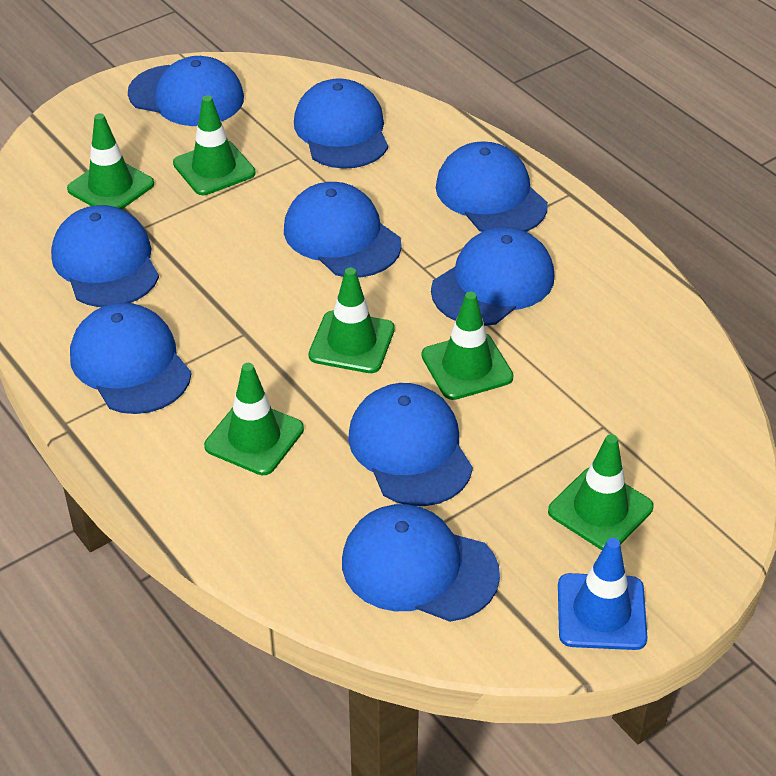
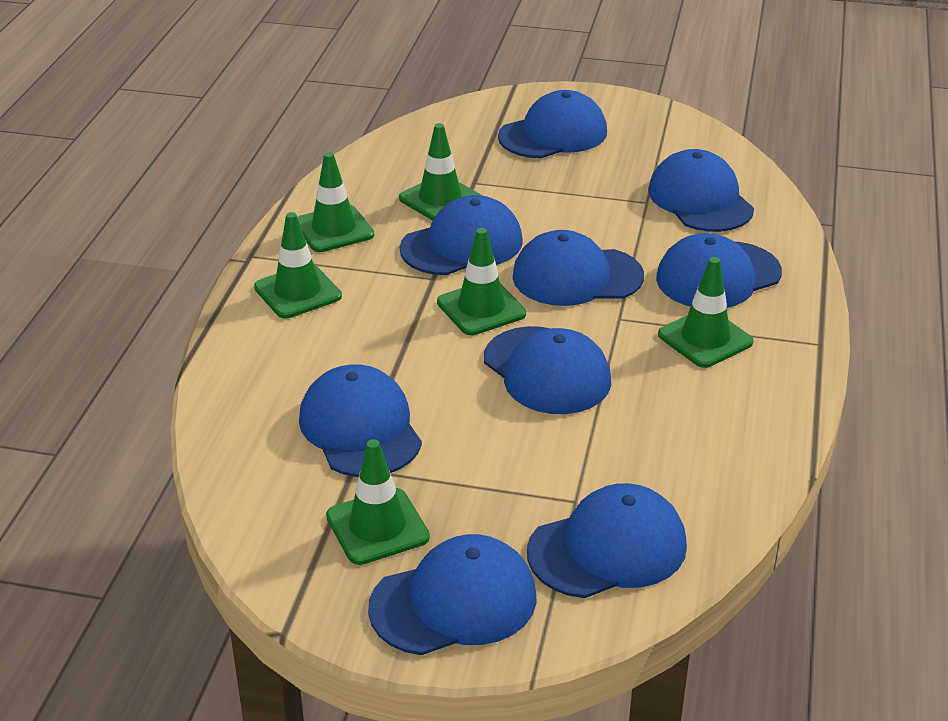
blue traffic cone: 1 -> 0

